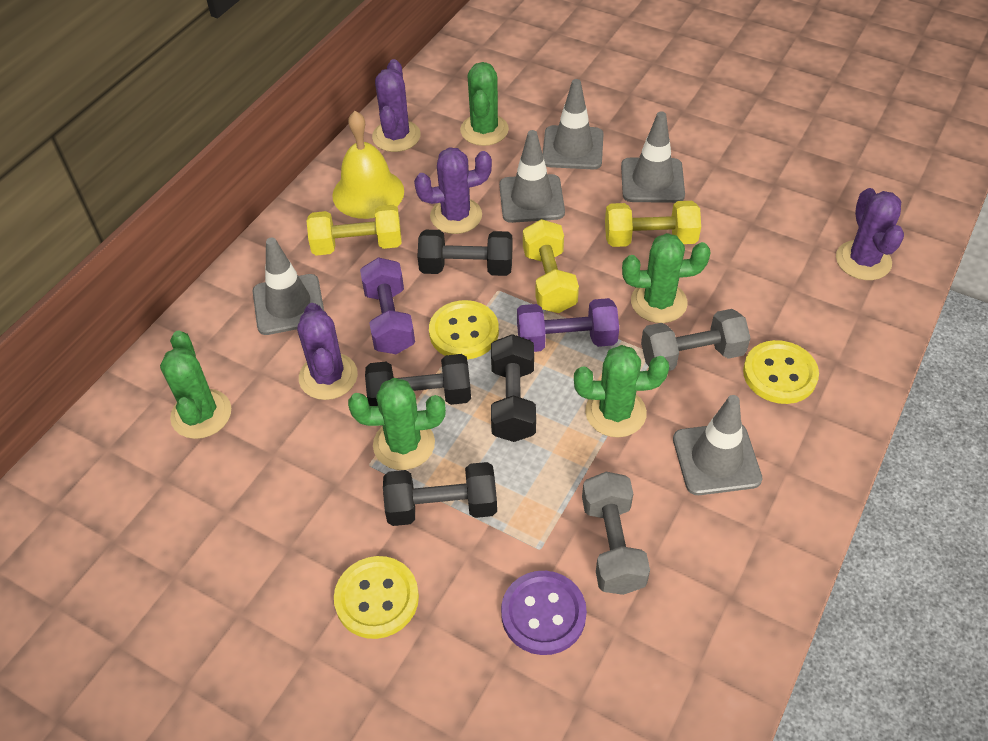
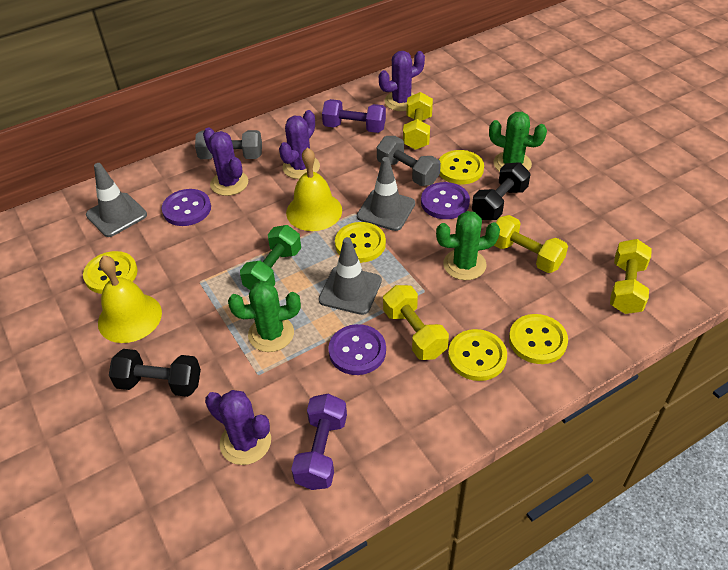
black dumbbell: 4 -> 2
green cactus: 5 -> 3
green dumbbell: 0 -> 1
grey traffic cone: 5 -> 3
purple button: 1 -> 3
yellow bell: 1 -> 2
yellow button: 3 -> 5
yellow dumbbell: 3 -> 4

